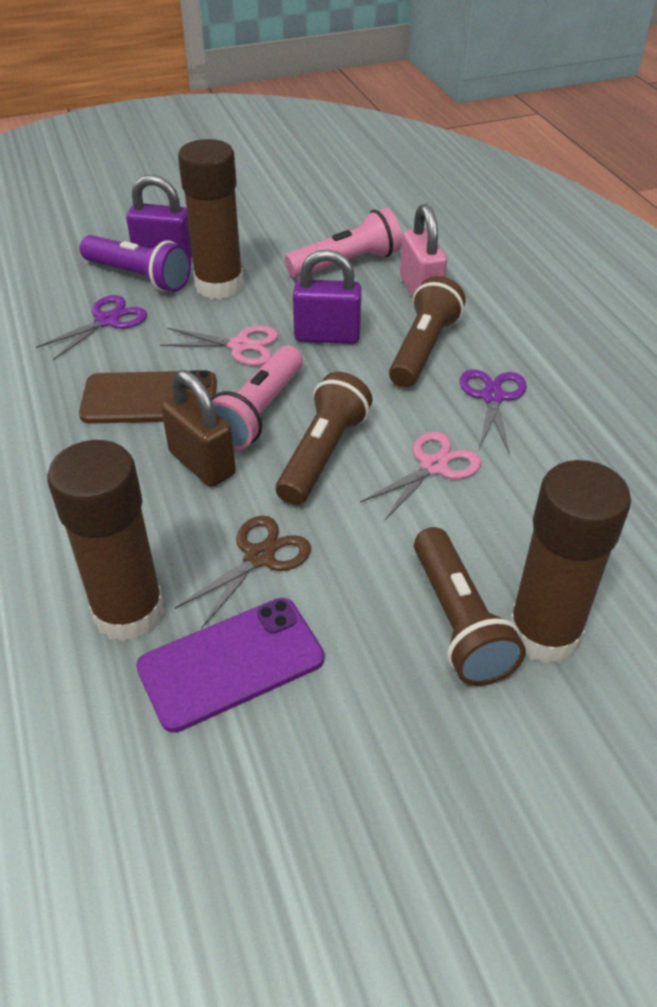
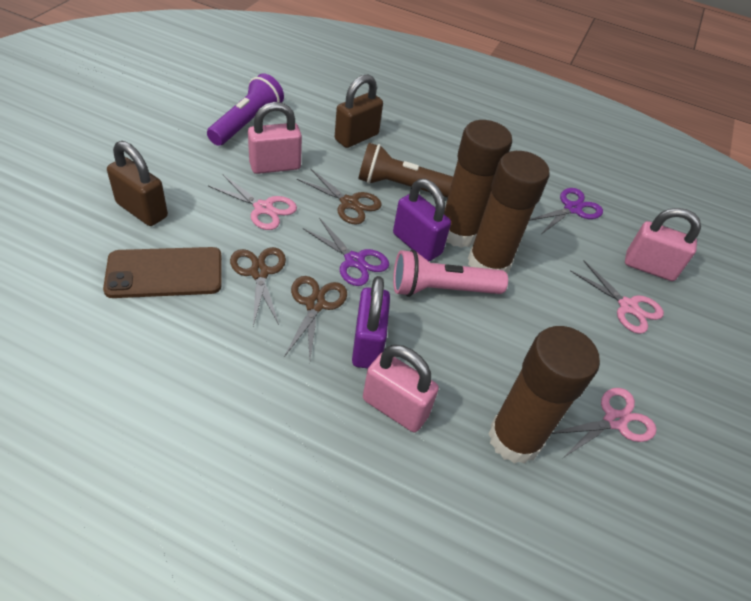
brown flashlight: 3 -> 1
brown padlock: 1 -> 2
brown scissors: 1 -> 3
pink flashlight: 2 -> 1
pink padlock: 1 -> 3
pink scissors: 2 -> 3
purple phone: 1 -> 0

